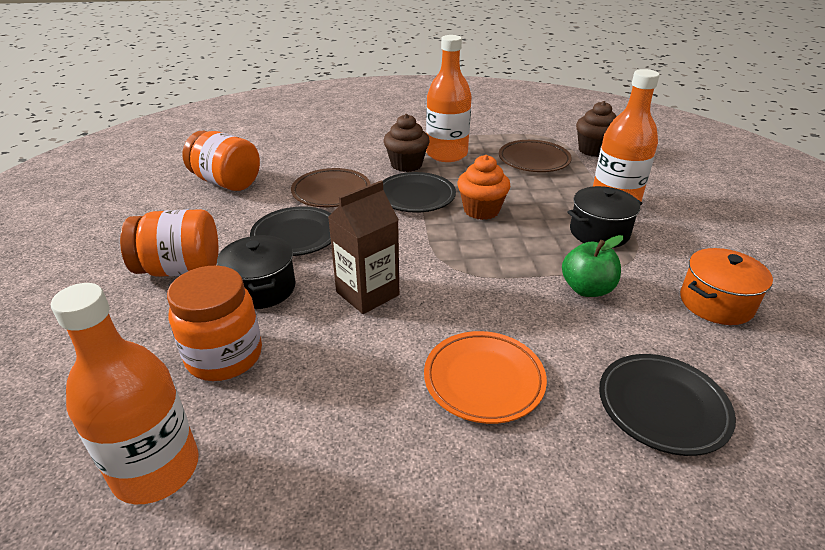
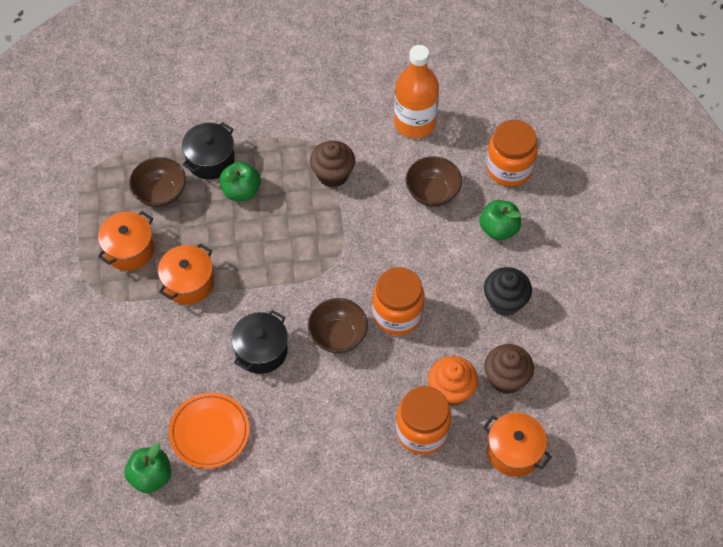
black cupcake: 0 -> 1
black plate: 3 -> 0
brown bowl: 0 -> 3
brown carton: 1 -> 0
brown plate: 2 -> 0
green apple: 1 -> 3
orange bottle: 3 -> 1
orange pot: 1 -> 3

